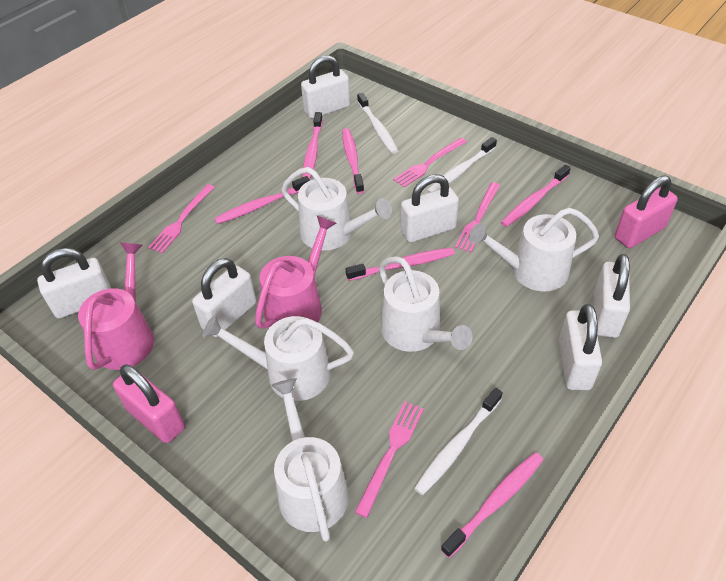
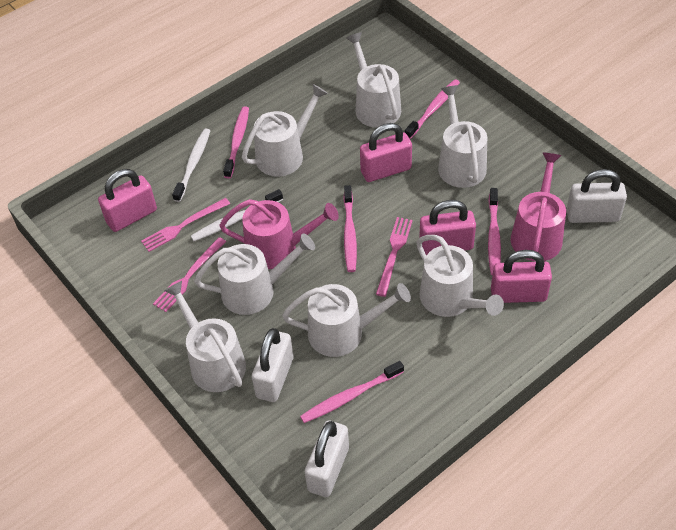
pink fork: 4 -> 3
pink padlock: 2 -> 4
pink toothbrush: 6 -> 5
white padlock: 6 -> 3
white toothbrush: 3 -> 2
white watering can: 5 -> 7

